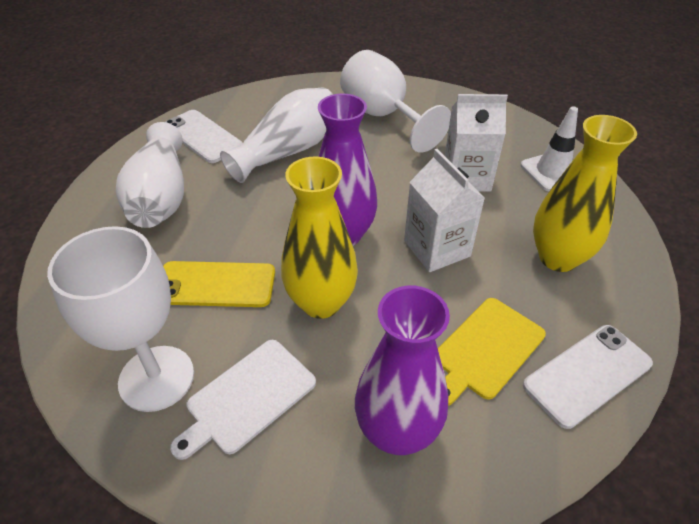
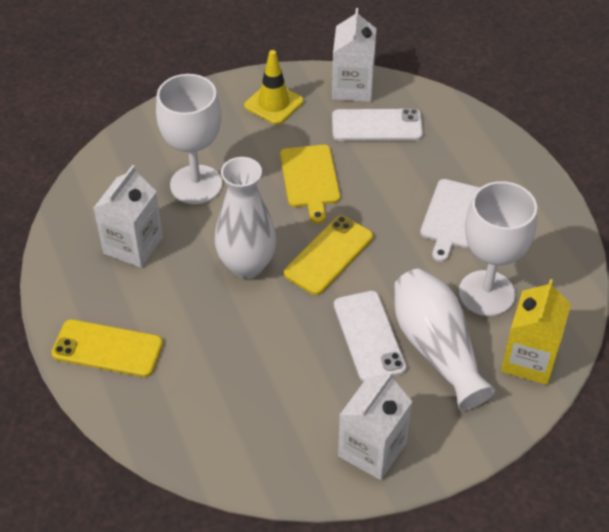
purple vase: 2 -> 0
white carton: 2 -> 3
white traffic cone: 1 -> 0
yellow carton: 0 -> 1
yellow phone: 1 -> 2
yellow traffic cone: 0 -> 1
yellow vase: 2 -> 0

